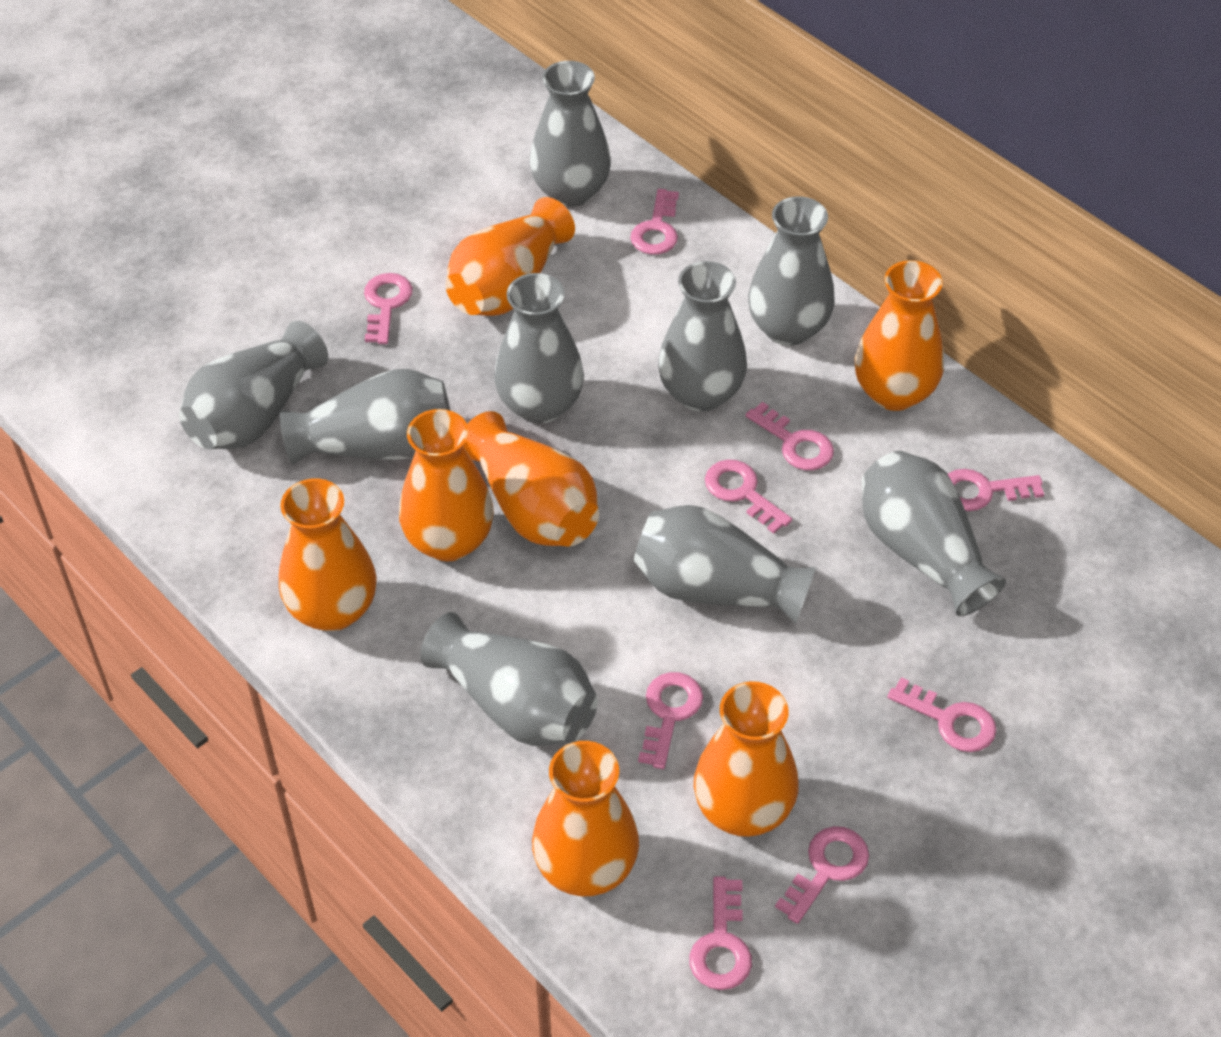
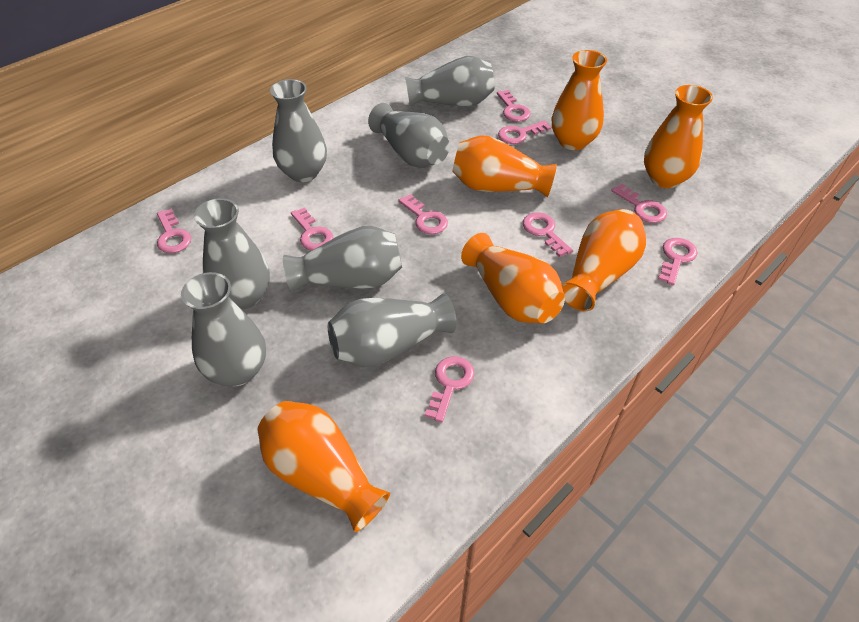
grey vase: 9 -> 7
orange vase: 7 -> 6

